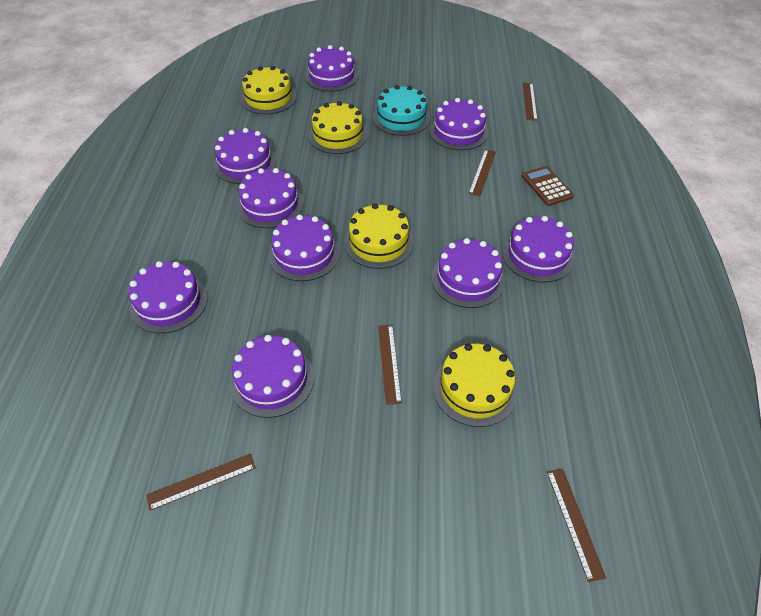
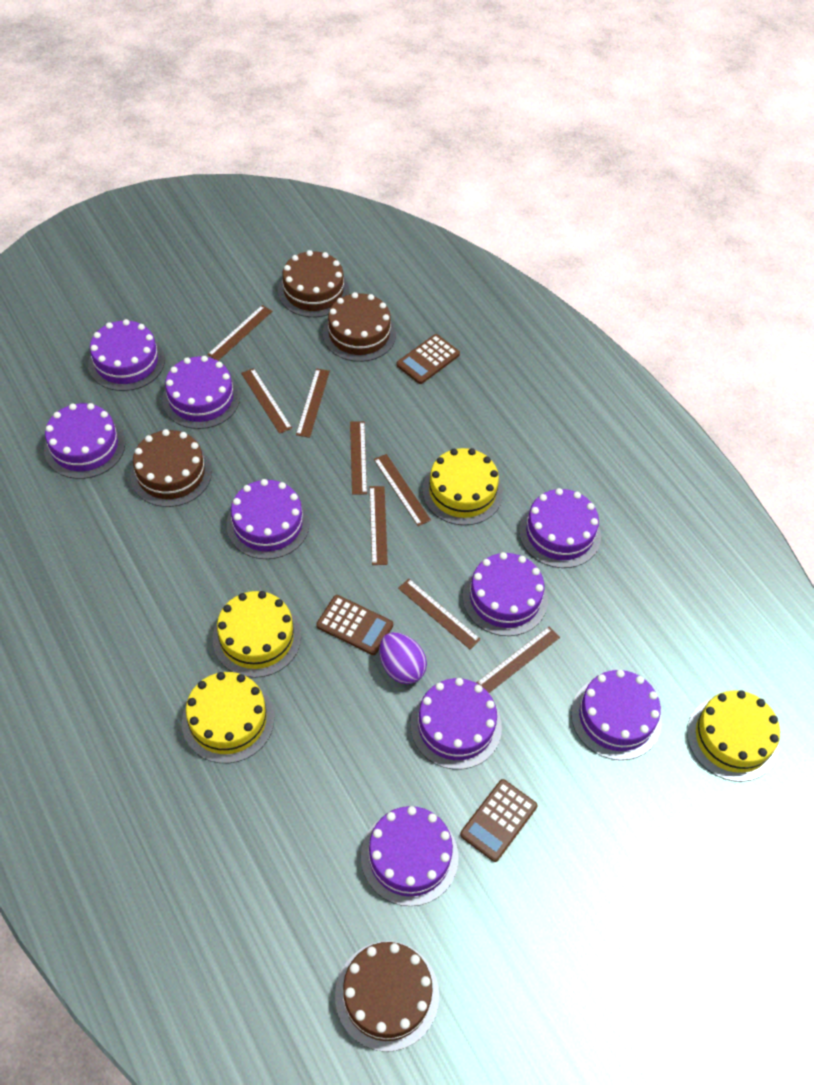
brown cake: 0 -> 4
brown calculator: 1 -> 3
brown ruler: 5 -> 8
purple egg: 0 -> 1
turquoise cake: 1 -> 0

